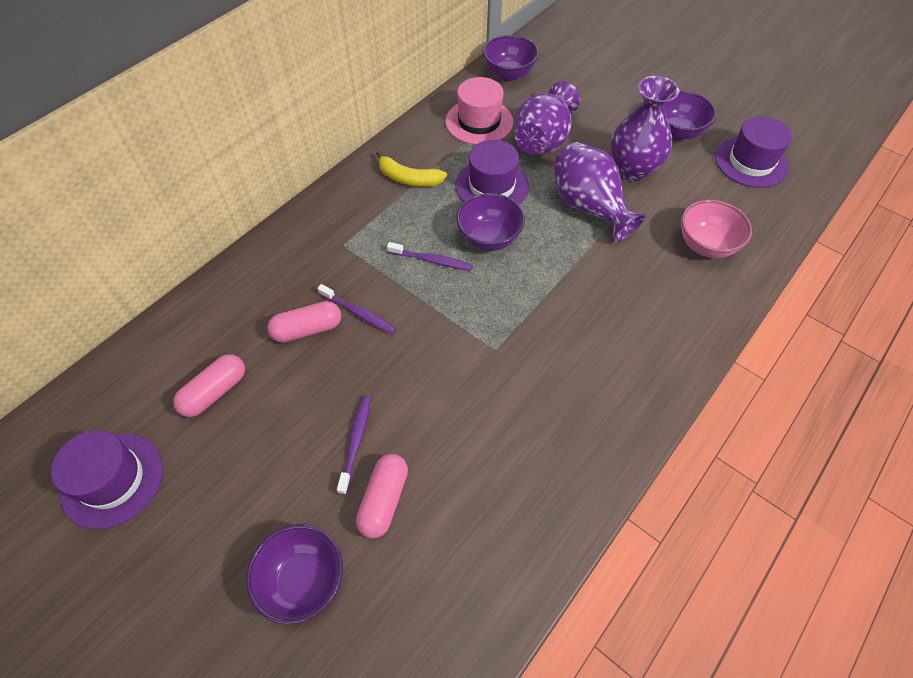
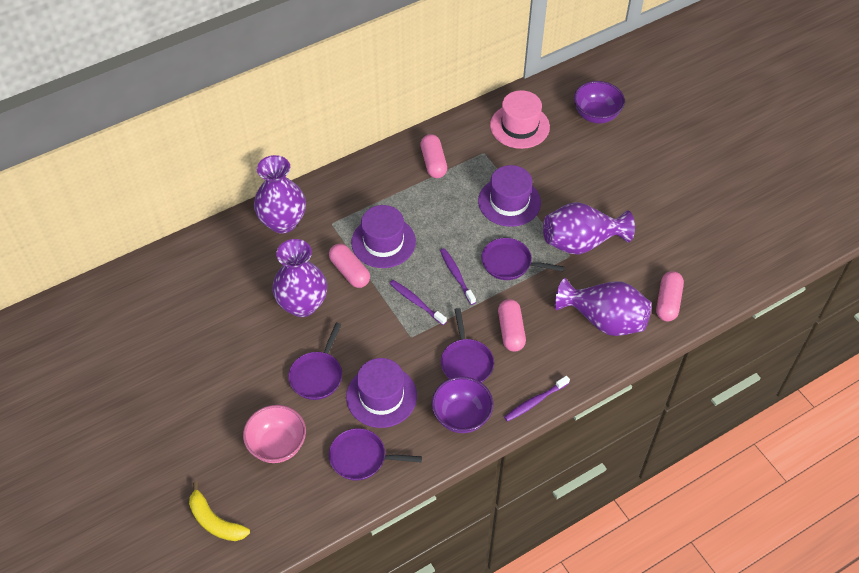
pink capsule: 3 -> 4
purple bowl: 4 -> 2
purple pan: 0 -> 4
purple vase: 3 -> 4

